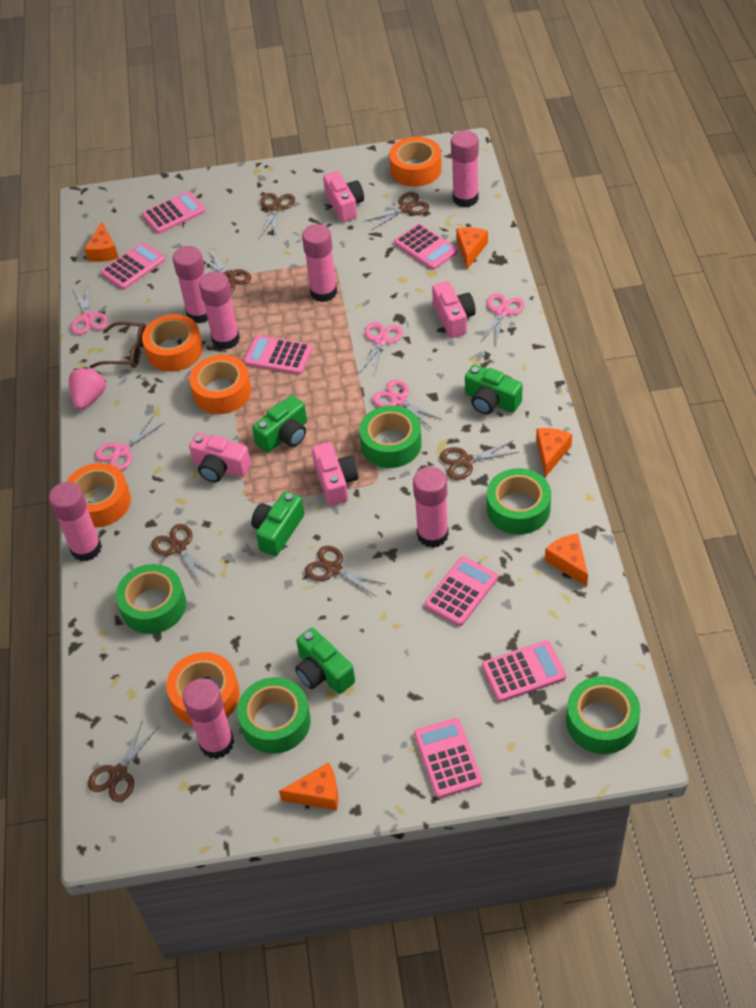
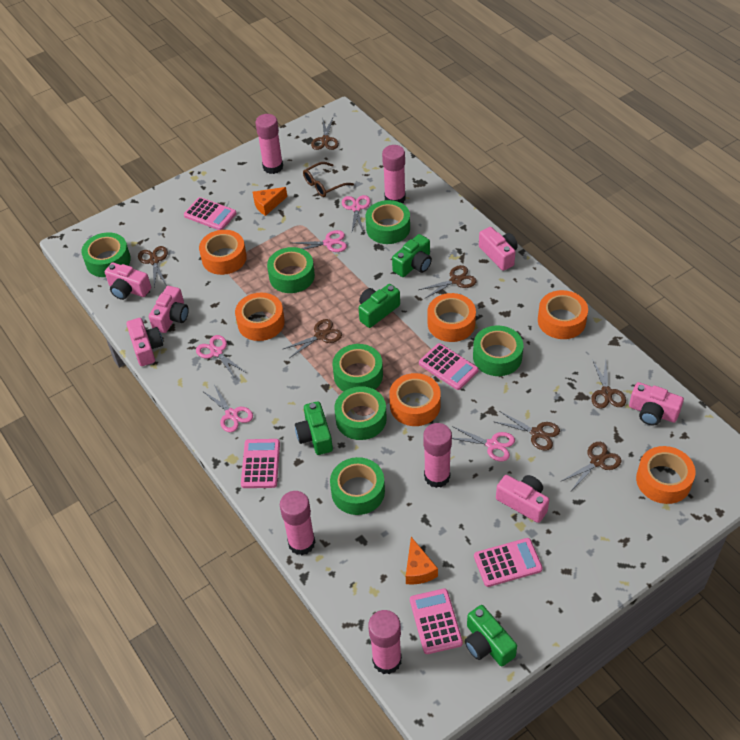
green tape: 5 -> 7
orange cheese: 5 -> 2
orange tape: 5 -> 6
pink calculator: 7 -> 5
pink camera: 4 -> 6
pink glue stick: 7 -> 5
pink strawberry: 1 -> 0

